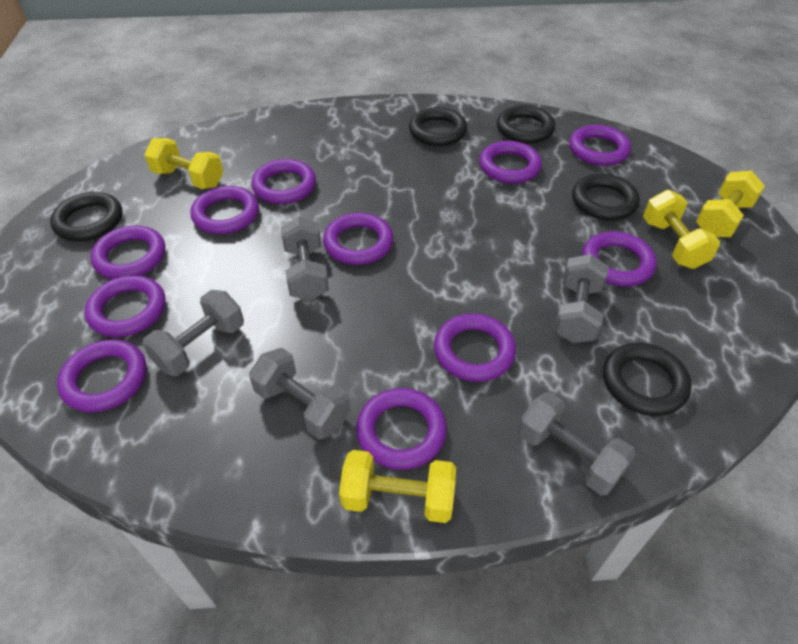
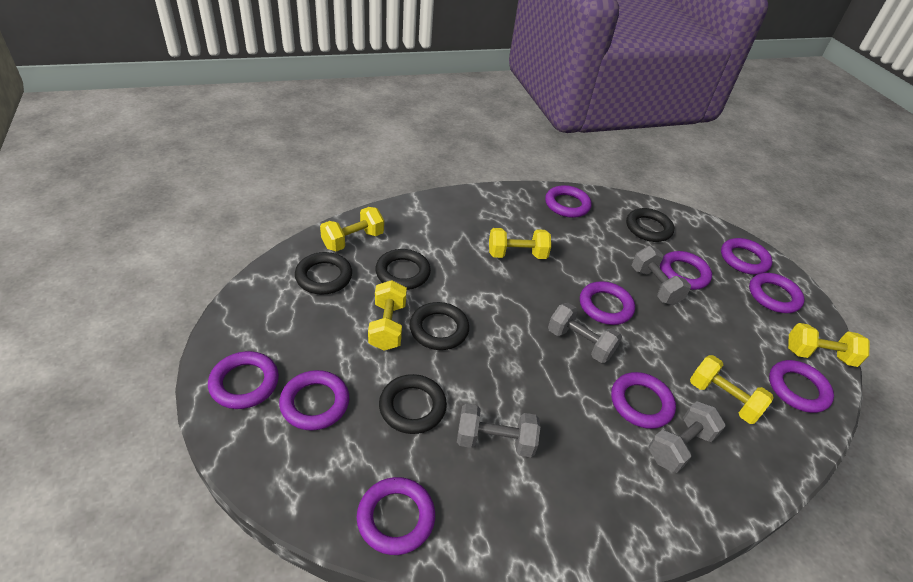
grey dumbbell: 5 -> 4
purple ring: 11 -> 10
yellow dumbbell: 4 -> 5

